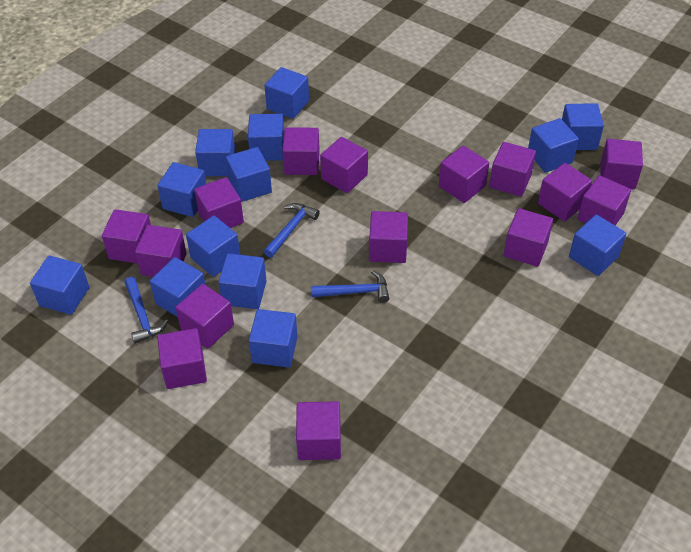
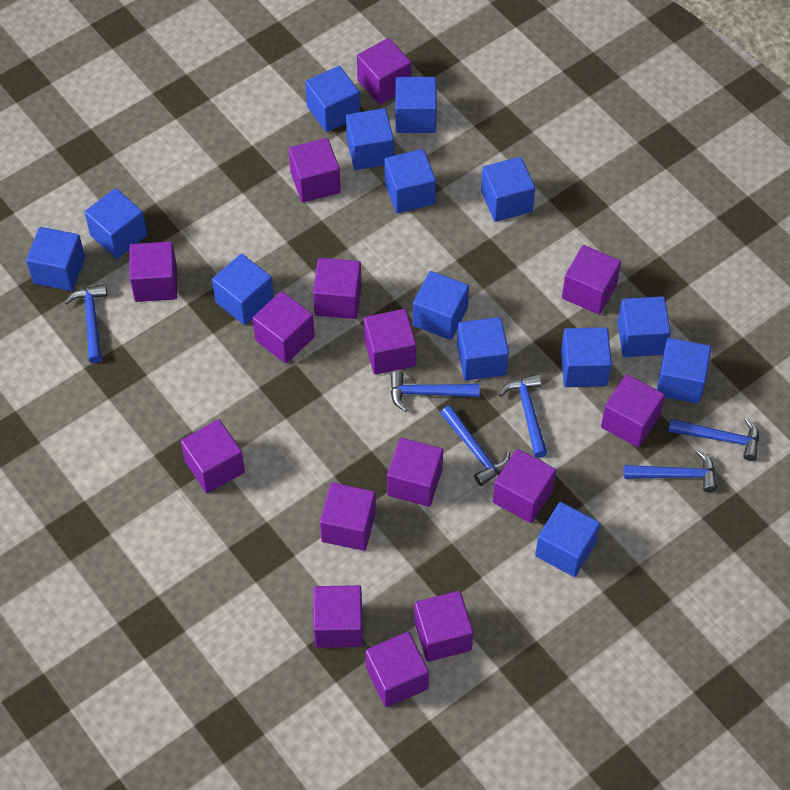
blue cube: 13 -> 14
blue hammer: 3 -> 6

